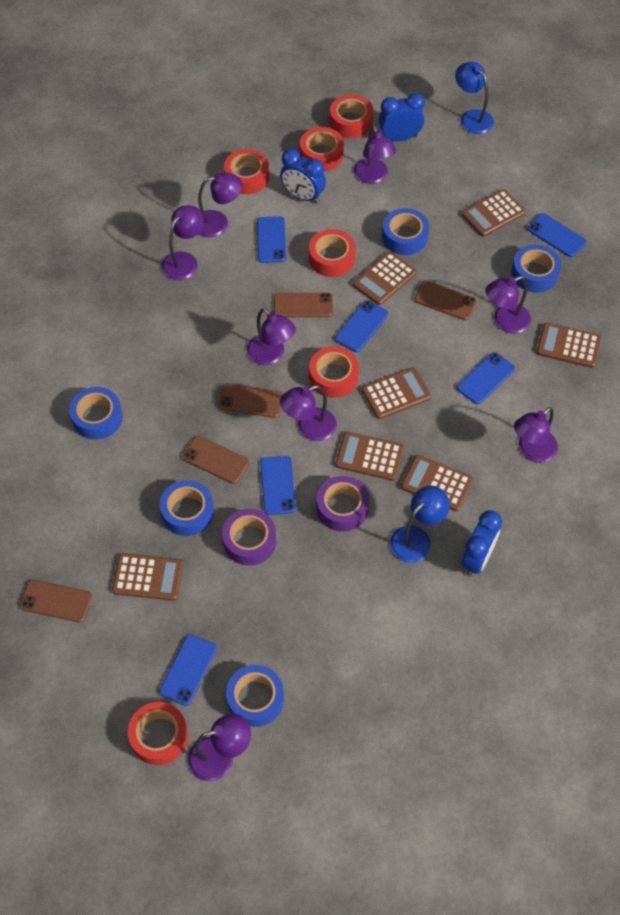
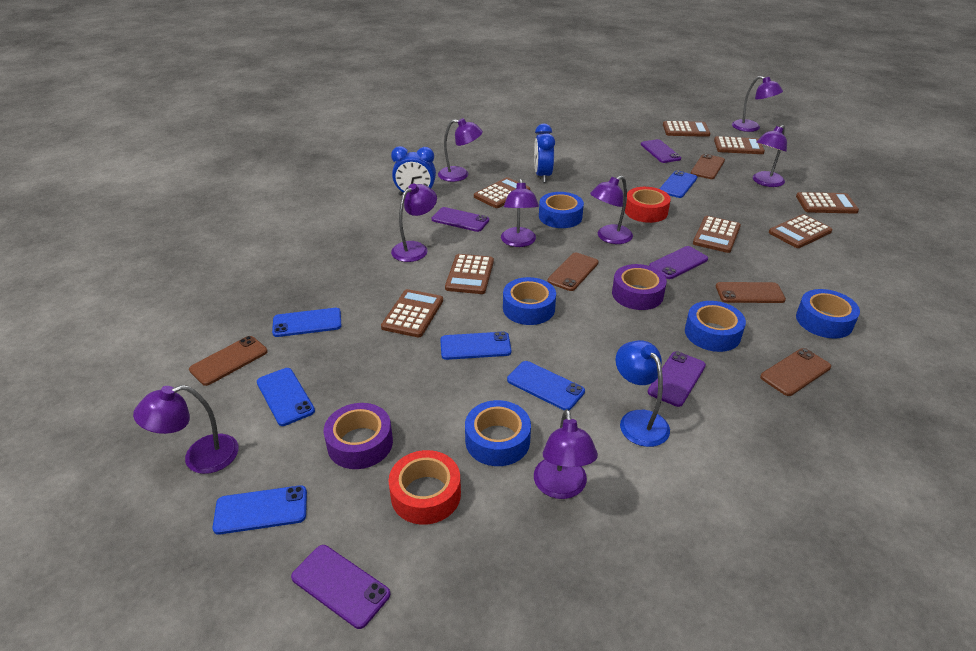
blue clock: 3 -> 2
blue lamp: 2 -> 1
brown calculator: 7 -> 8
purple phone: 0 -> 5
red tape: 6 -> 2

